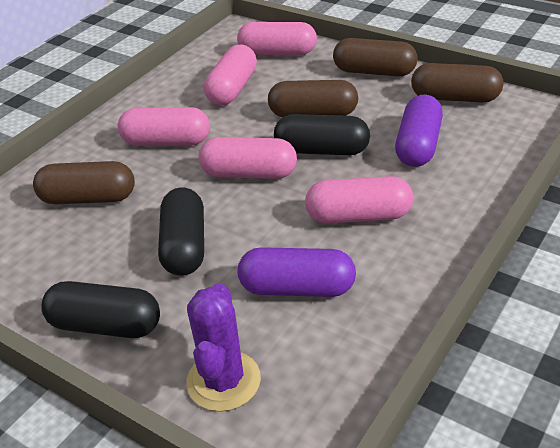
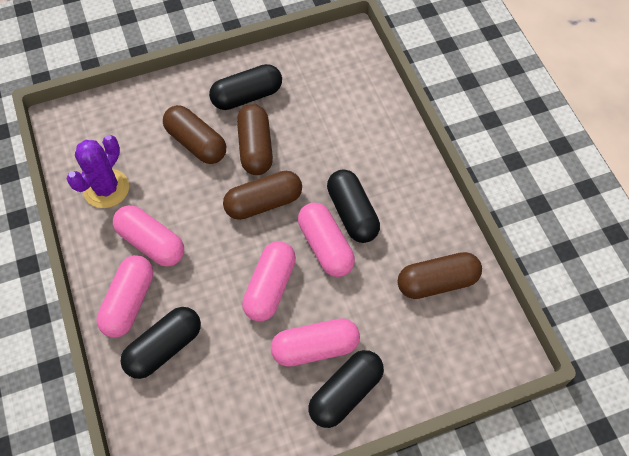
black capsule: 3 -> 4
purple capsule: 2 -> 0

